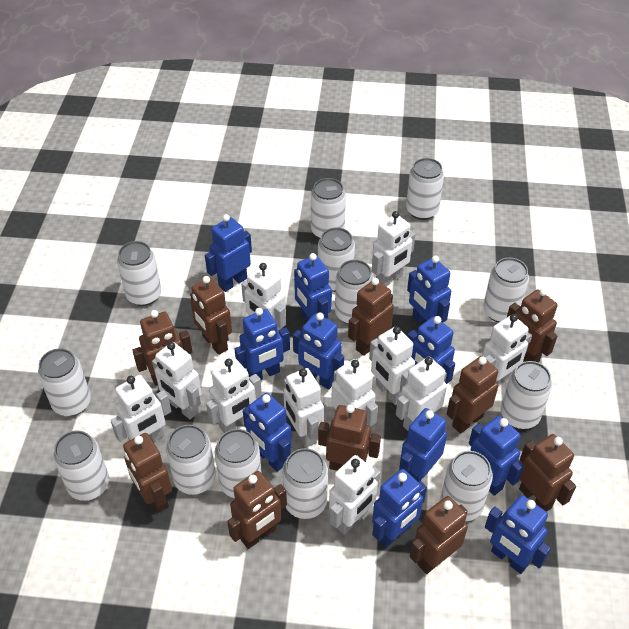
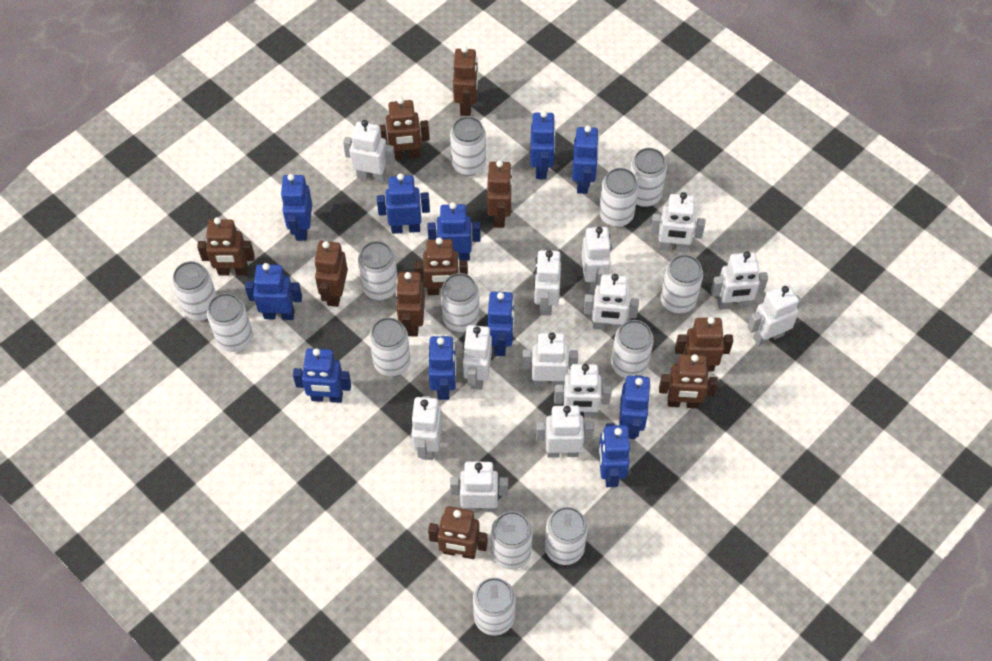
white robot: 11 -> 13

